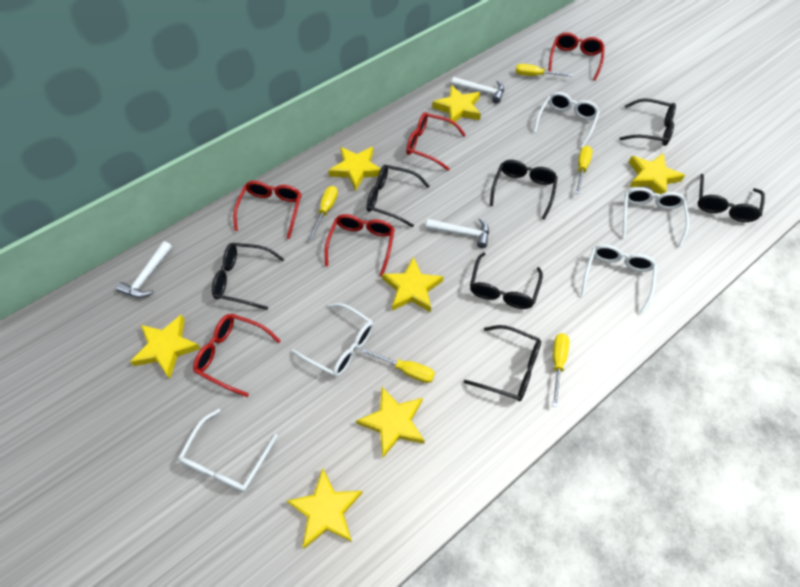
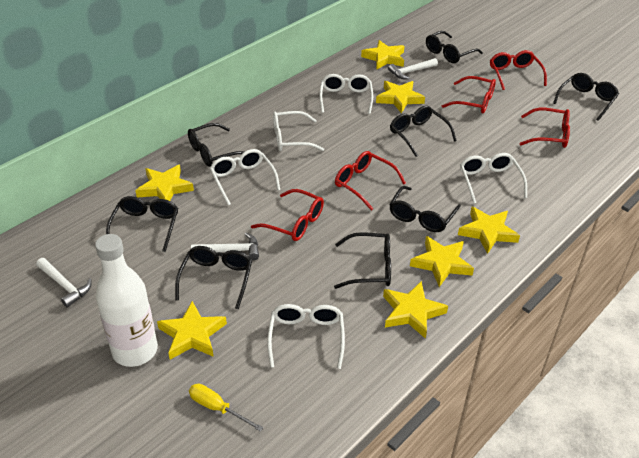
black glasses: 7 -> 8
white bottle: 0 -> 1
yellow screwdriver: 5 -> 1

